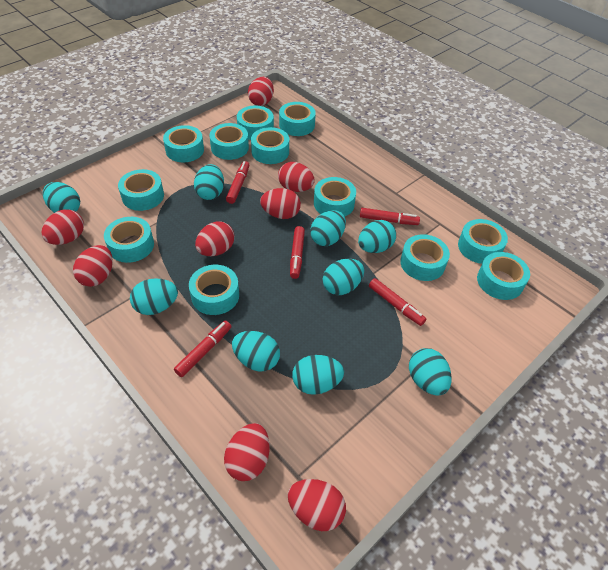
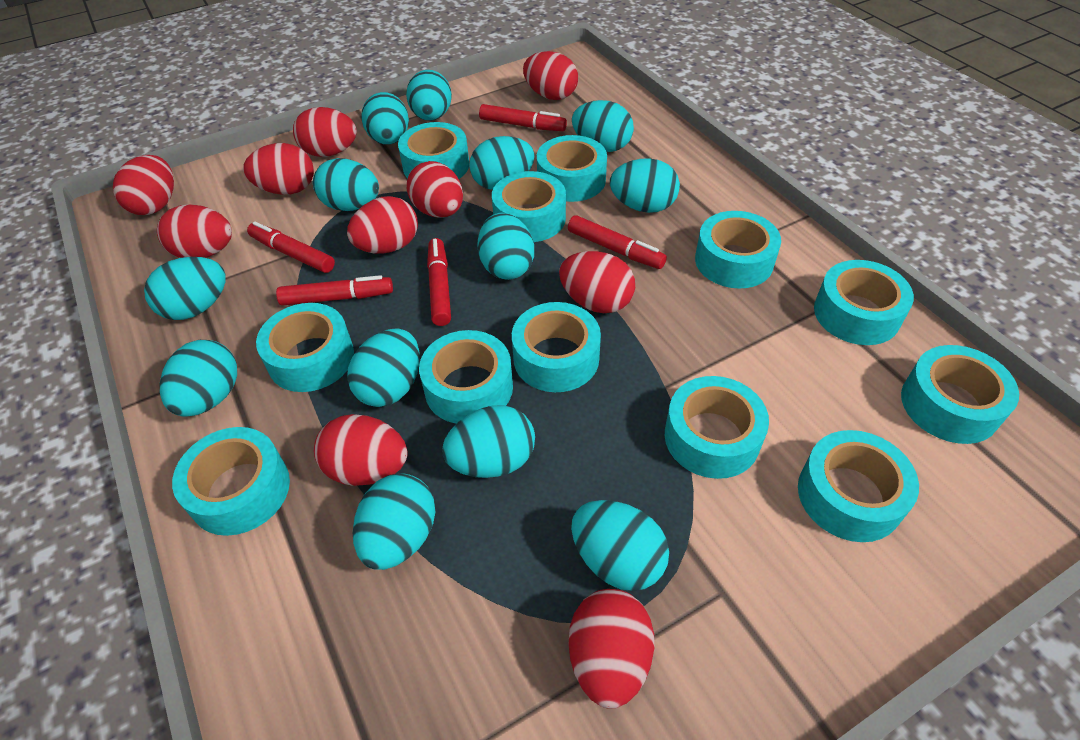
red egg: 8 -> 10
turquoise egg: 9 -> 13

